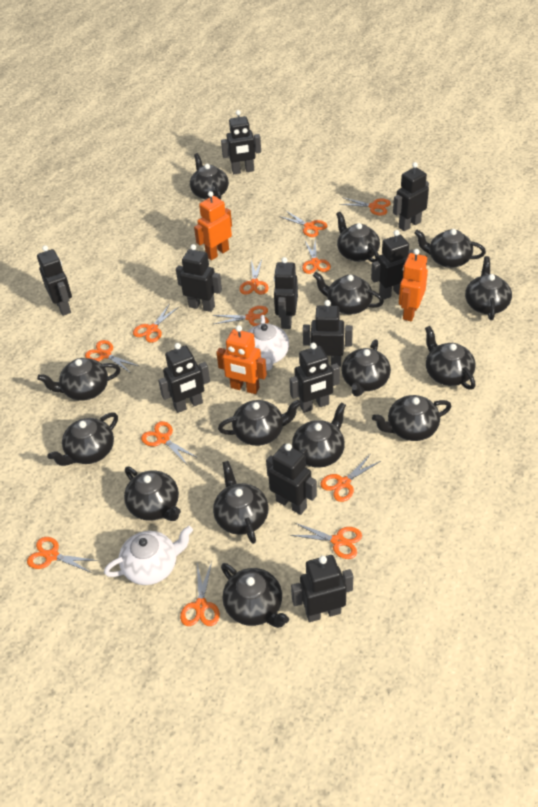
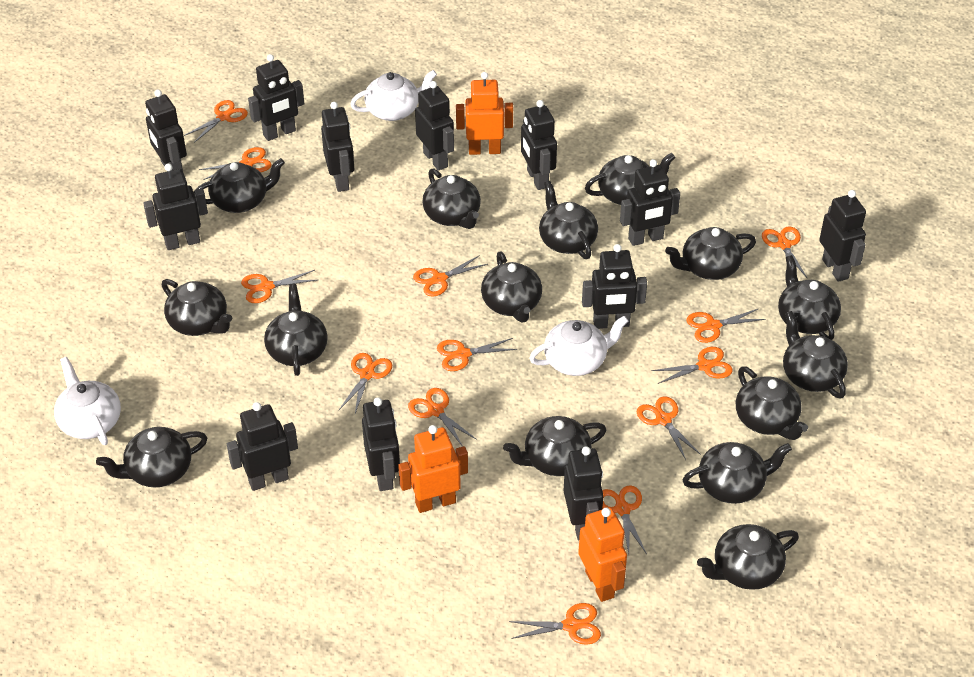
black robot: 11 -> 12
orange scissors: 12 -> 13
white teapot: 2 -> 3

